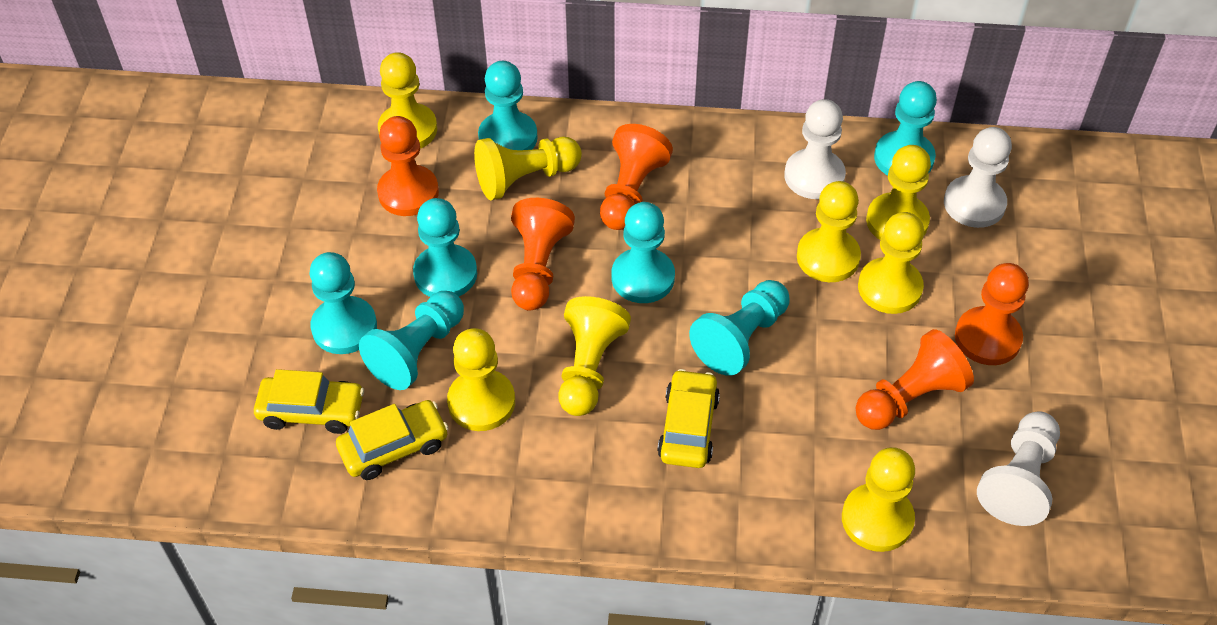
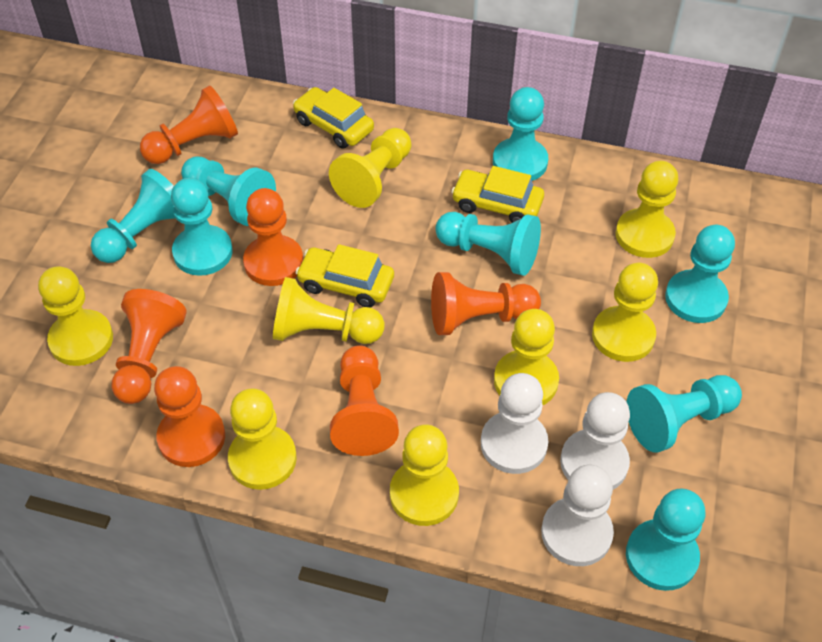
orange pawn: 5 -> 6
turquoise pawn: 7 -> 8

